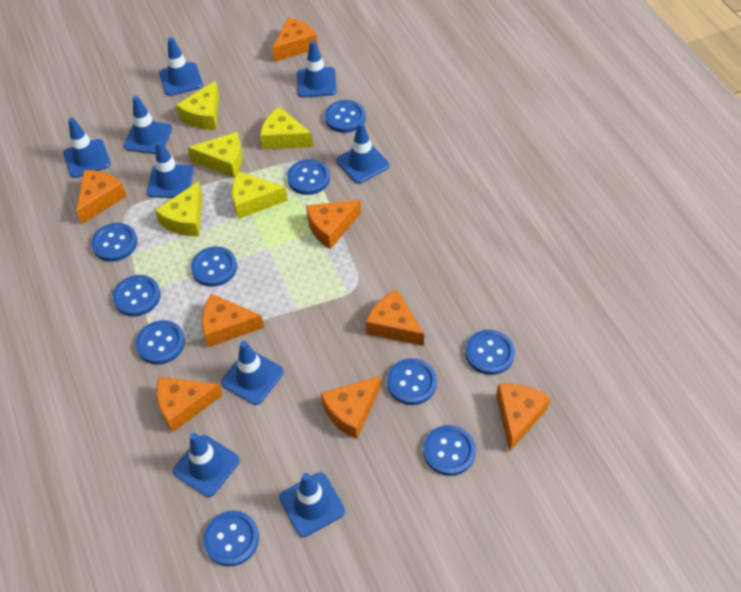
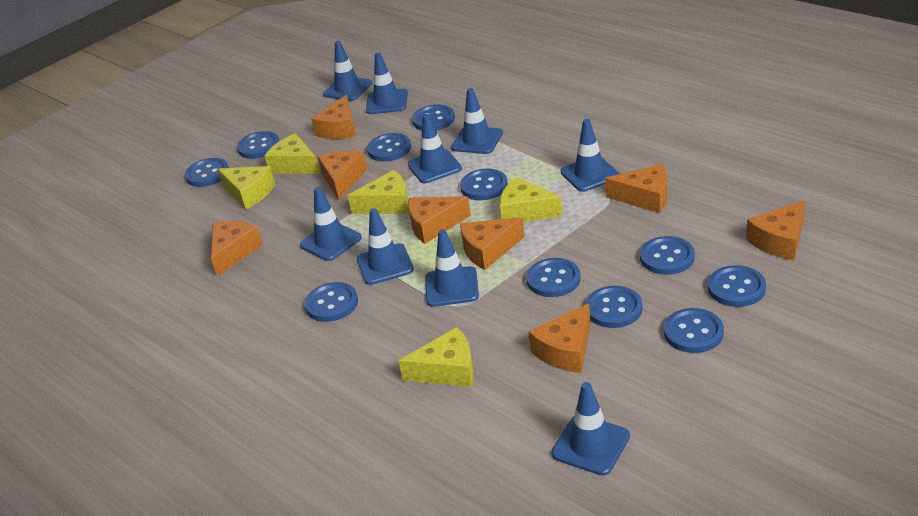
blue button: 10 -> 11

